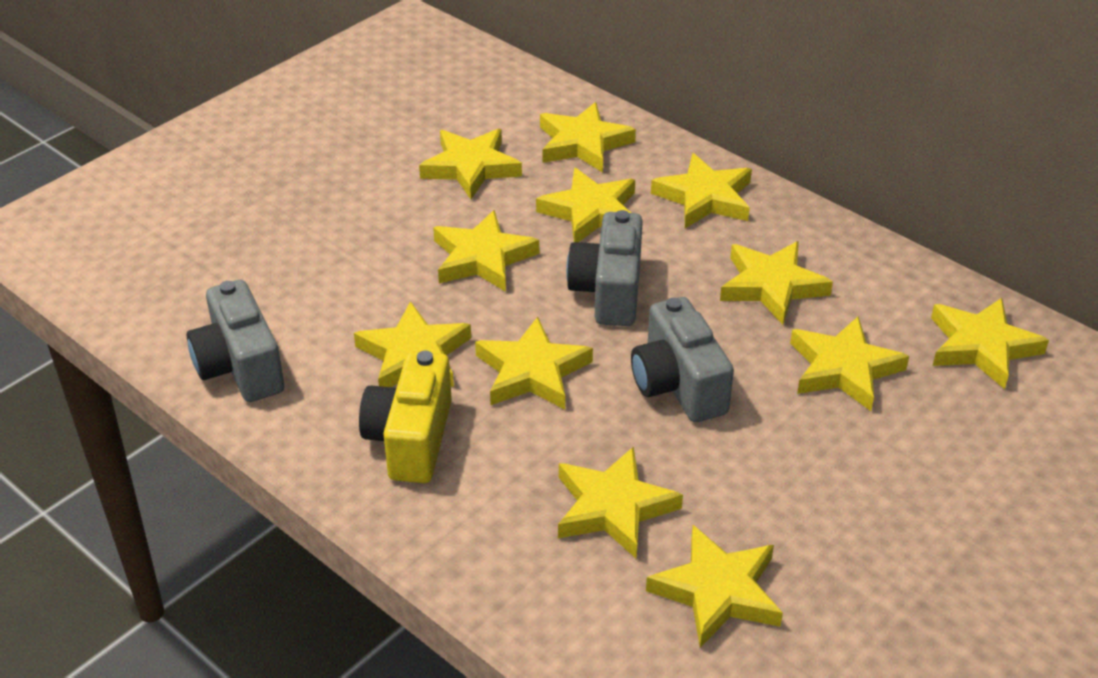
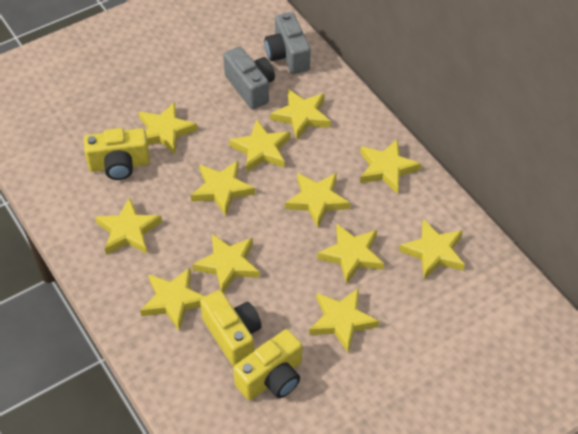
grey camera: 3 -> 2
yellow camera: 1 -> 3

